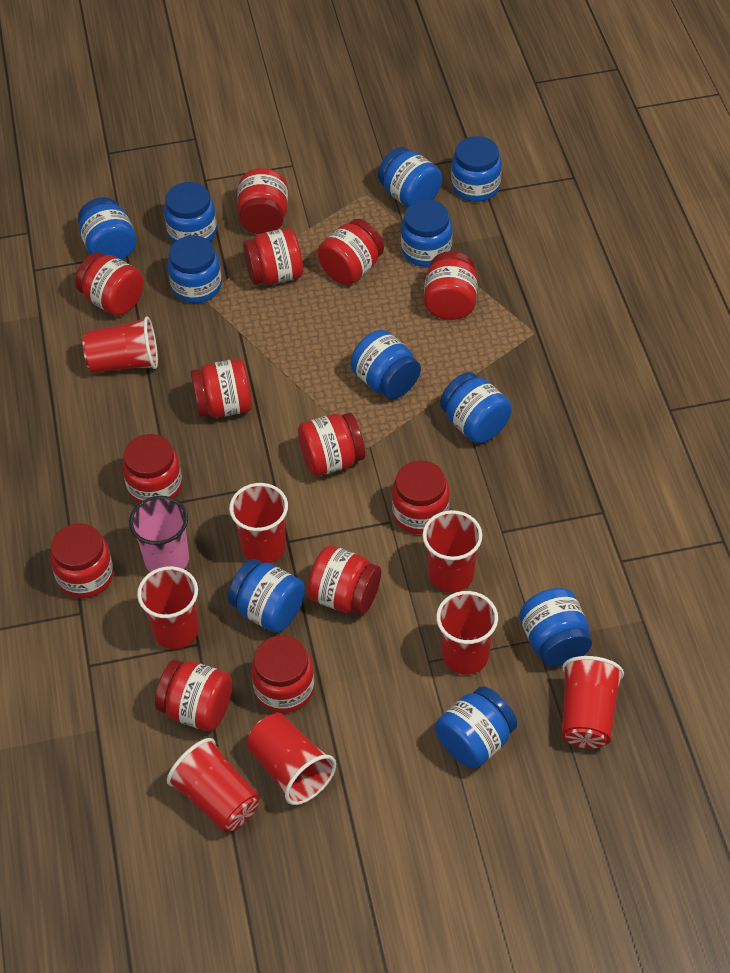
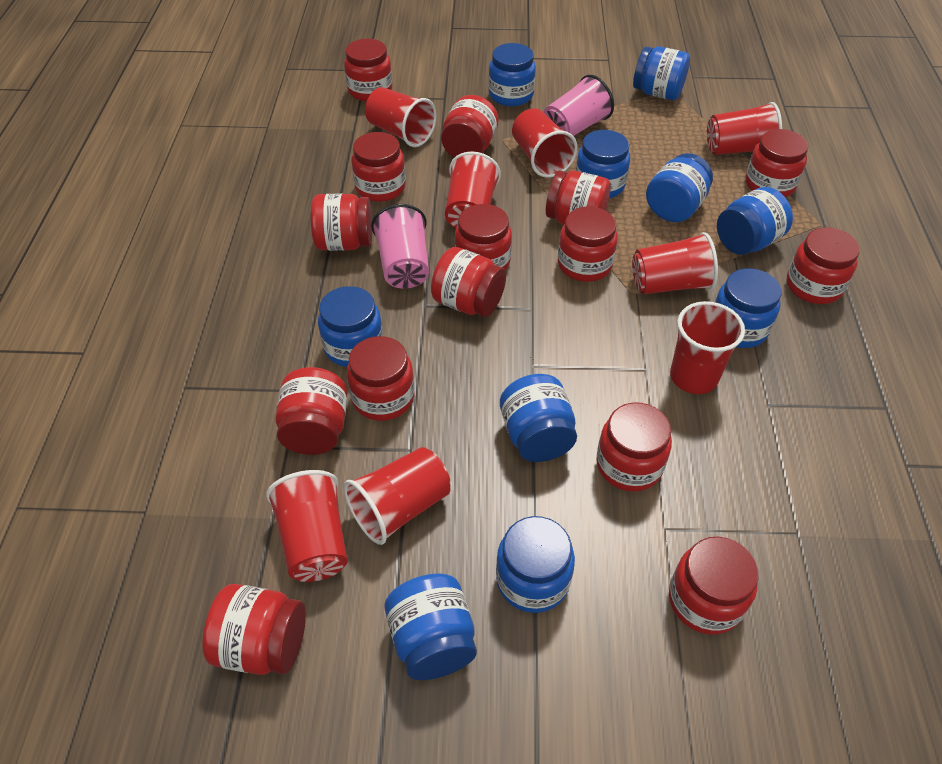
blue jar: 11 -> 10
pink cup: 1 -> 2
red jar: 13 -> 15

